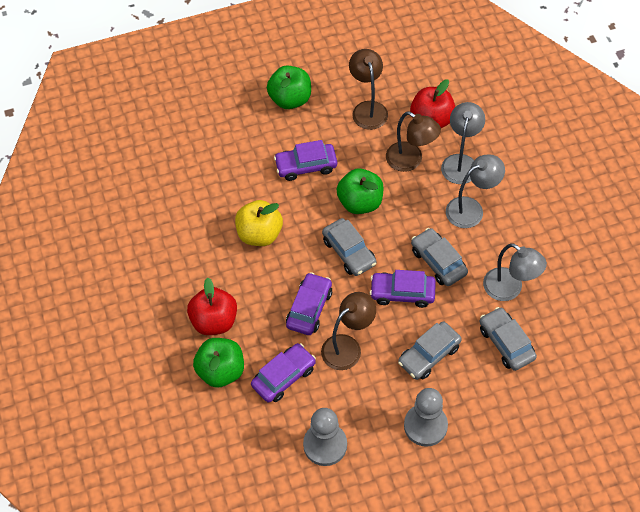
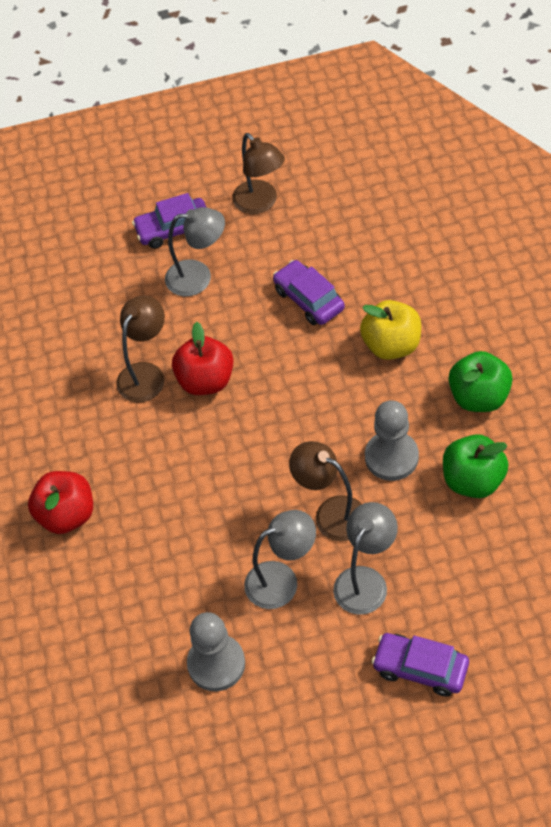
green apple: 3 -> 2
grey car: 4 -> 0
purple car: 4 -> 3

